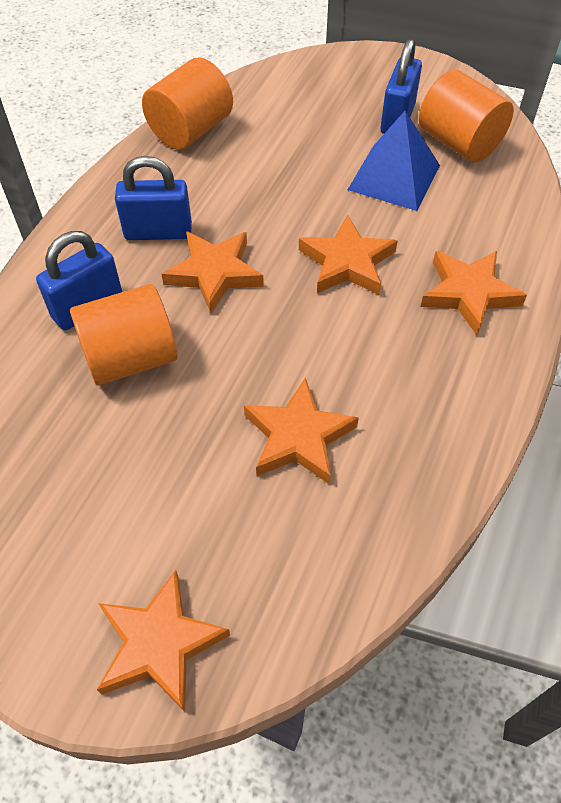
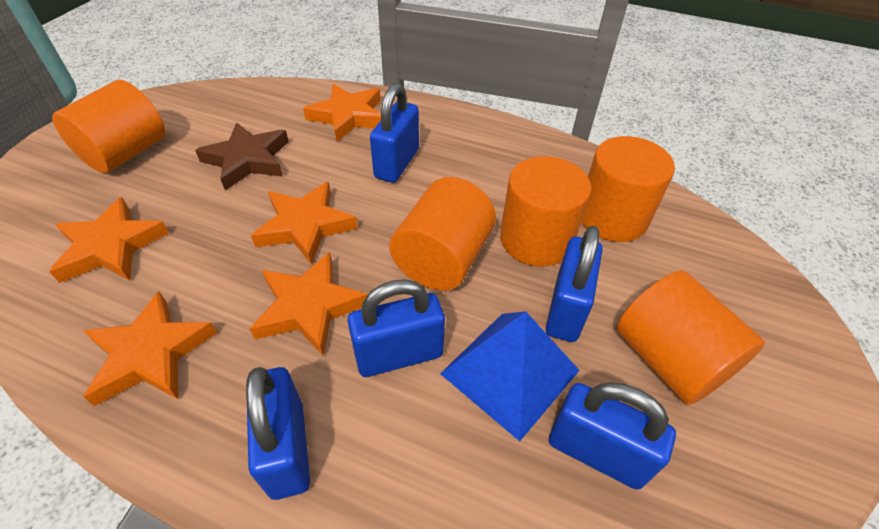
blue padlock: 3 -> 5
brown star: 0 -> 1
orange cylinder: 3 -> 5

